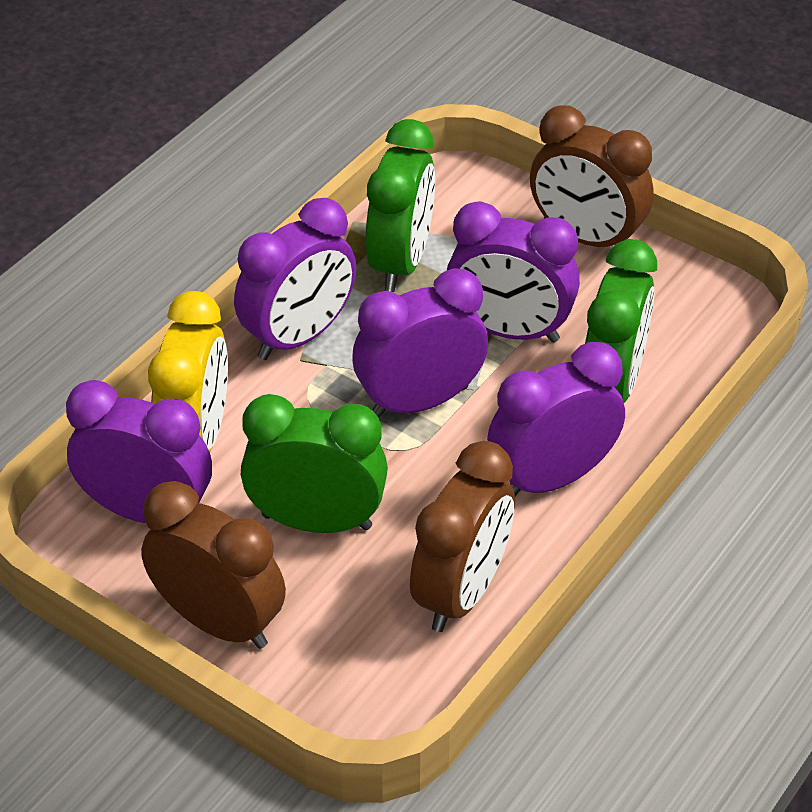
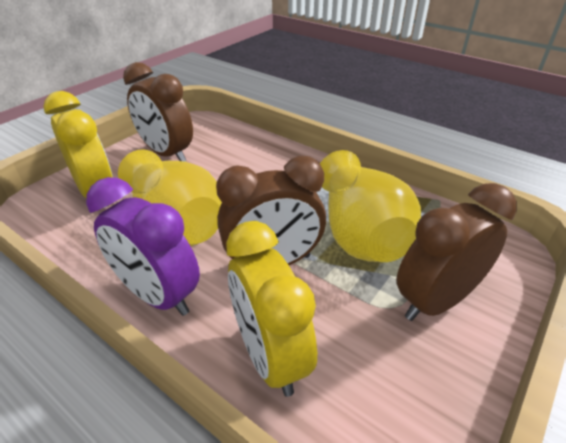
green clock: 3 -> 0
purple clock: 5 -> 1
yellow clock: 1 -> 2
yellow vase: 0 -> 2

